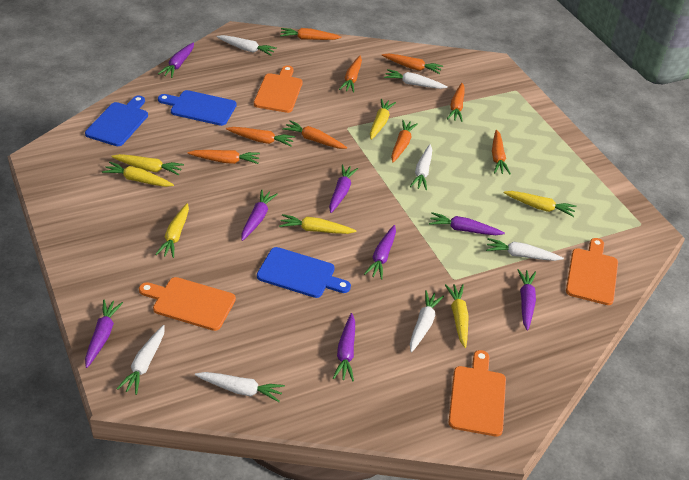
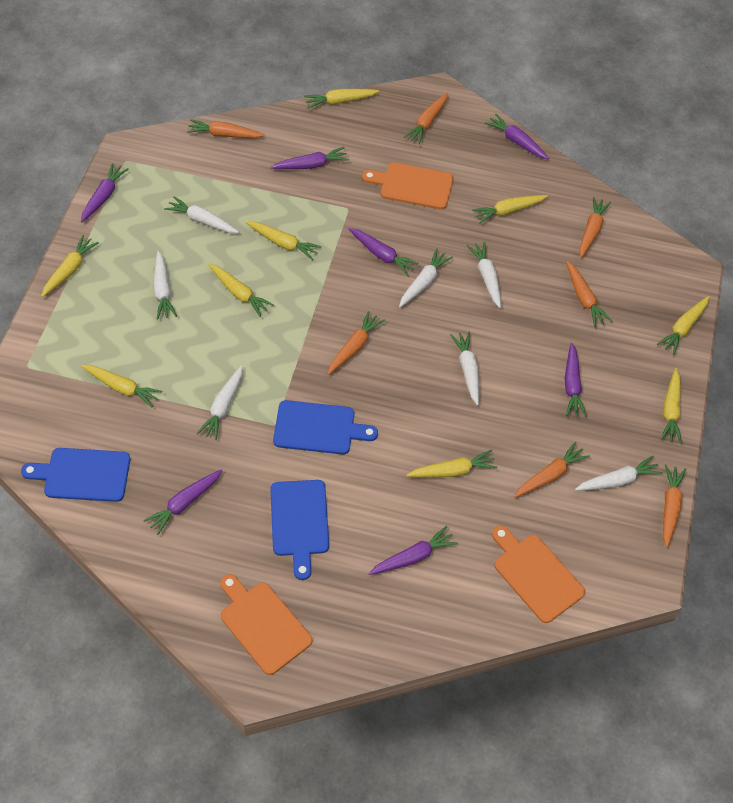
orange carrot: 9 -> 7
orange cutting board: 4 -> 3
purple carrot: 8 -> 7
yellow carrot: 7 -> 9

